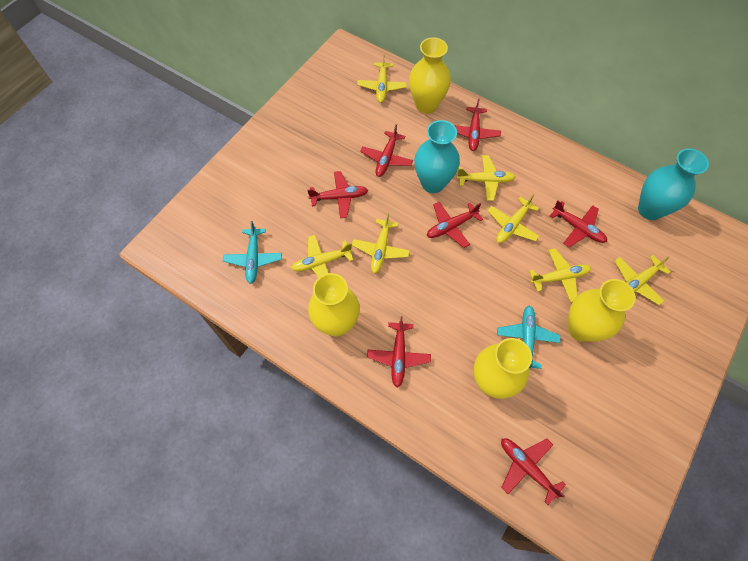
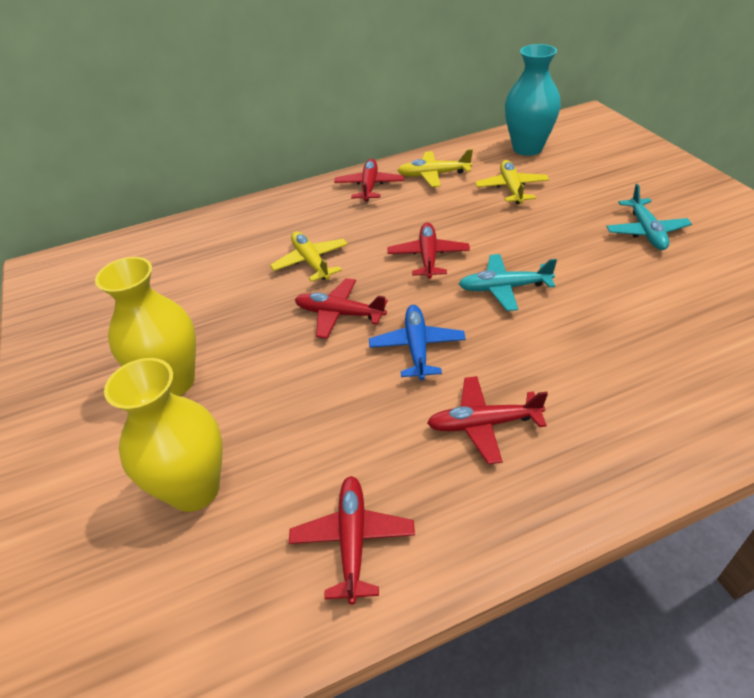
blue plane: 0 -> 1
red plane: 7 -> 5
turquoise vase: 2 -> 1
yellow plane: 7 -> 3
yellow vase: 4 -> 2

